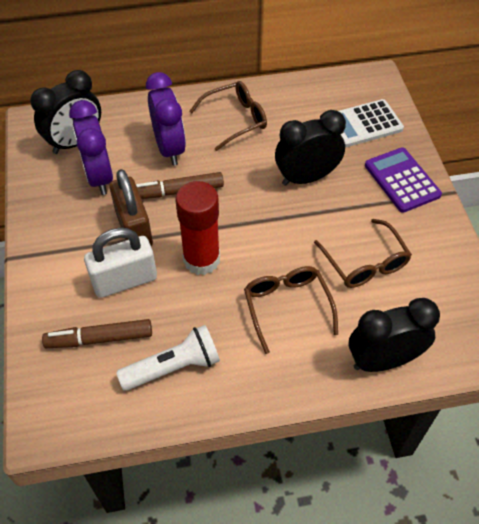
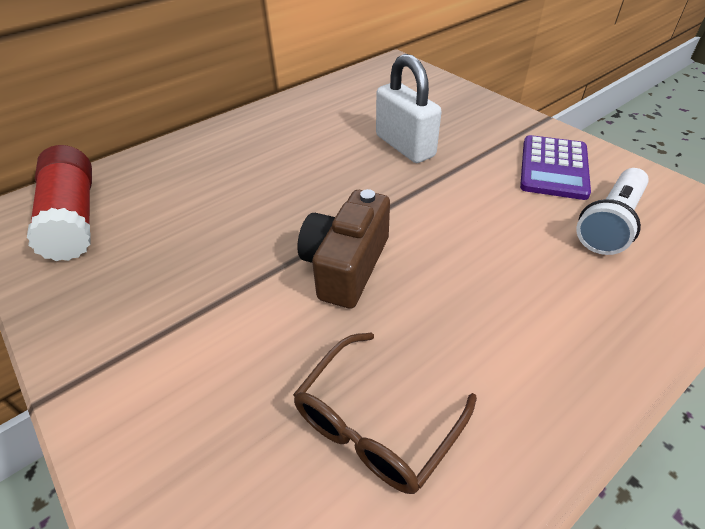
black clock: 3 -> 0
brown camera: 0 -> 1
brown glasses: 3 -> 1
brown marker: 2 -> 0
brown padlock: 1 -> 0
purple clock: 2 -> 0
white calculator: 1 -> 0

